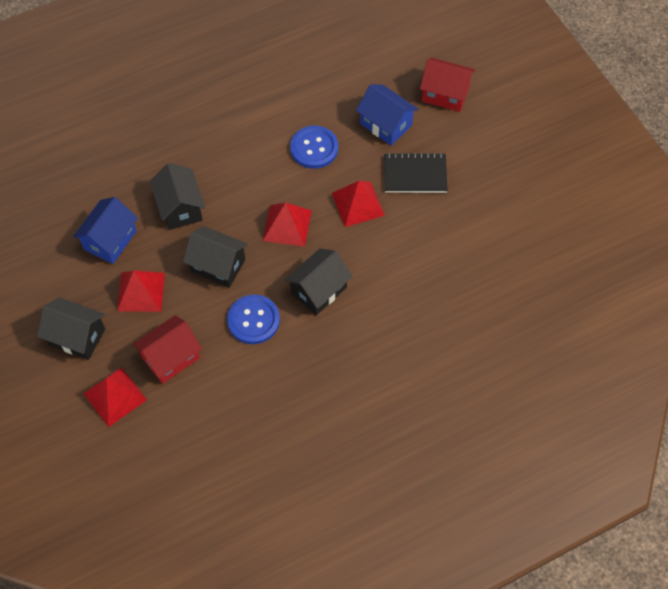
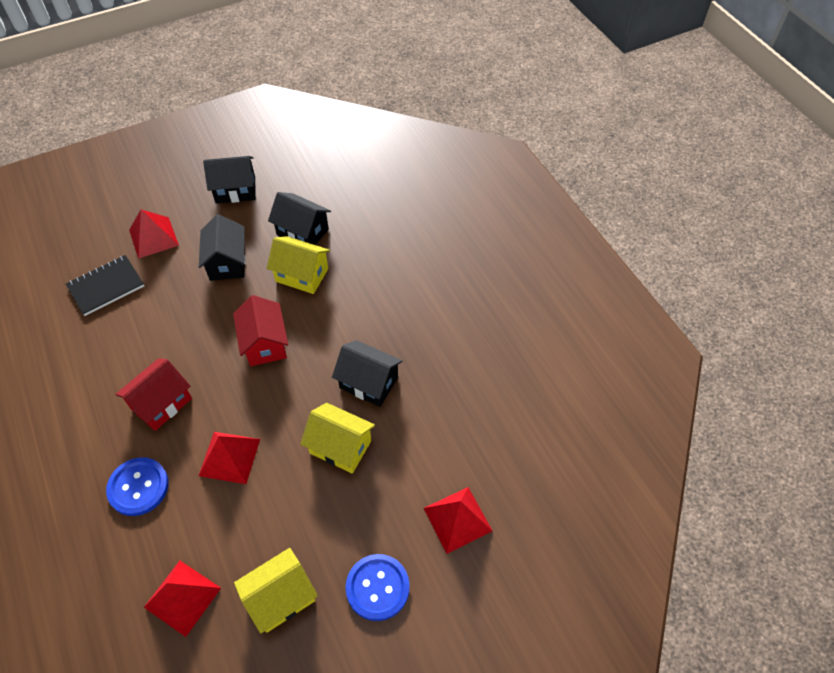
blue house: 2 -> 0
yellow house: 0 -> 3

